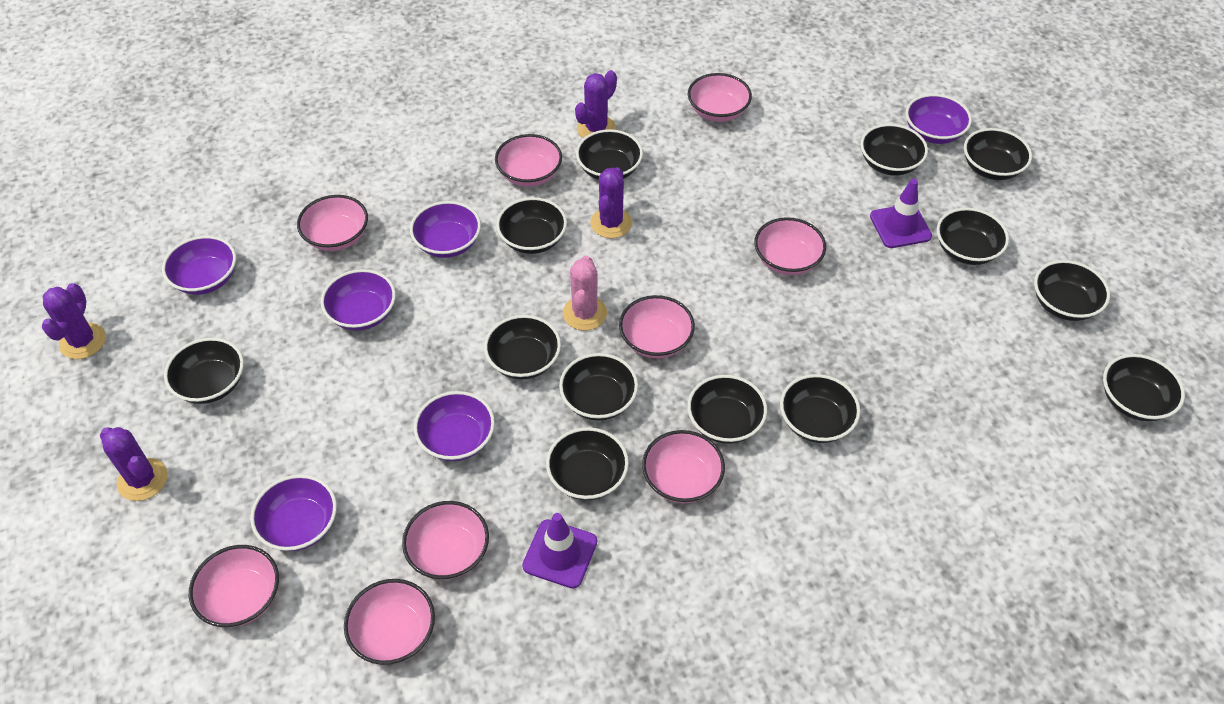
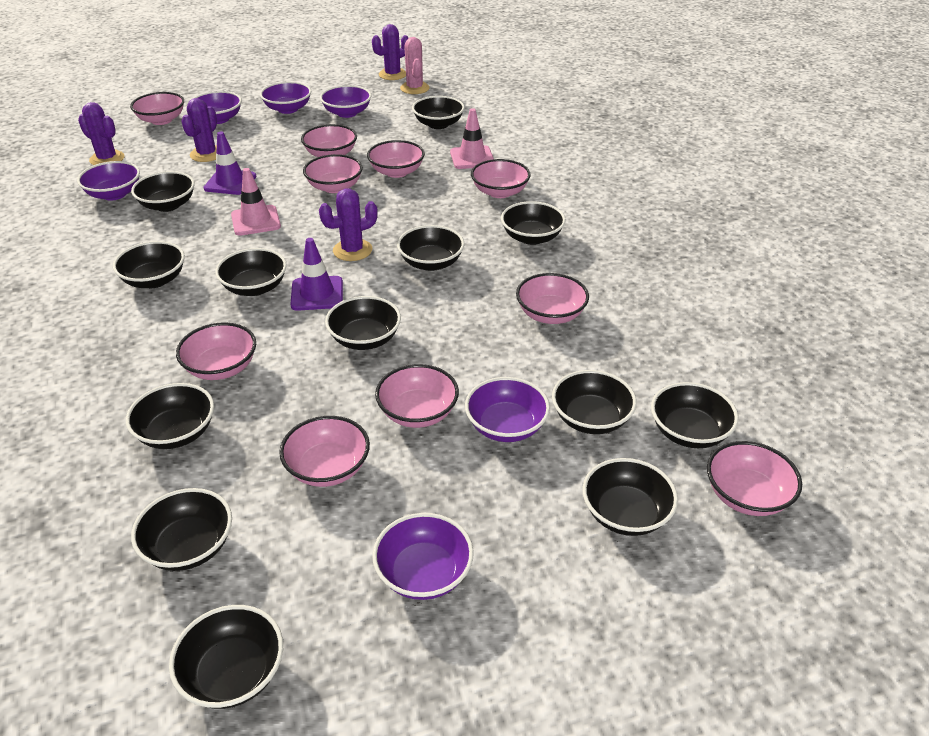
pink bowl: 9 -> 10
pink traffic cone: 0 -> 2

